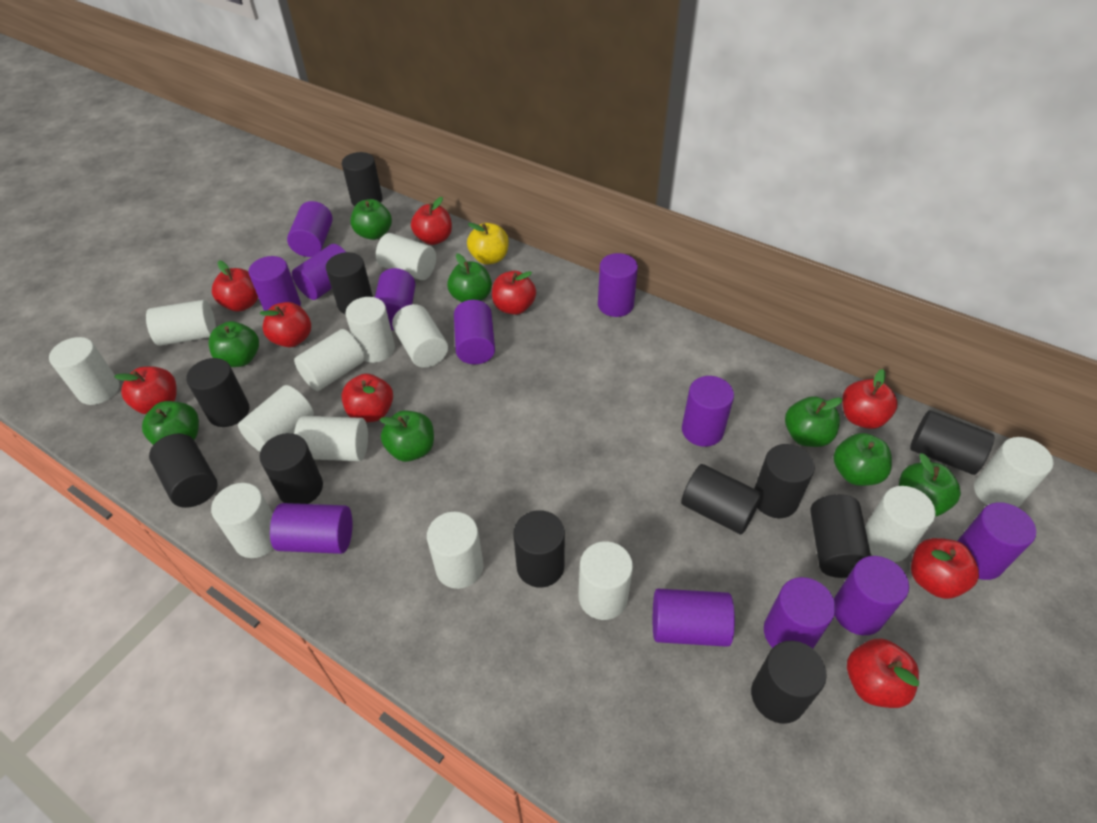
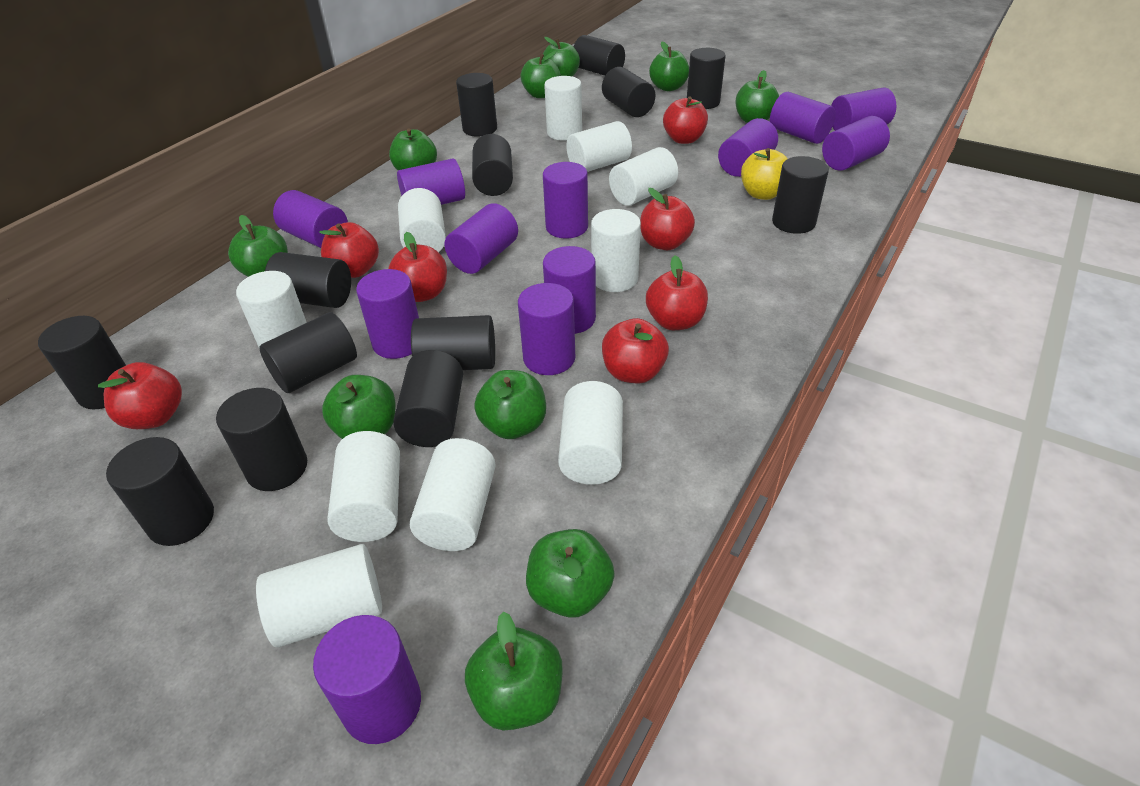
black cylinder: 11 -> 13
green apple: 8 -> 10
red apple: 9 -> 7
white cylinder: 13 -> 10

